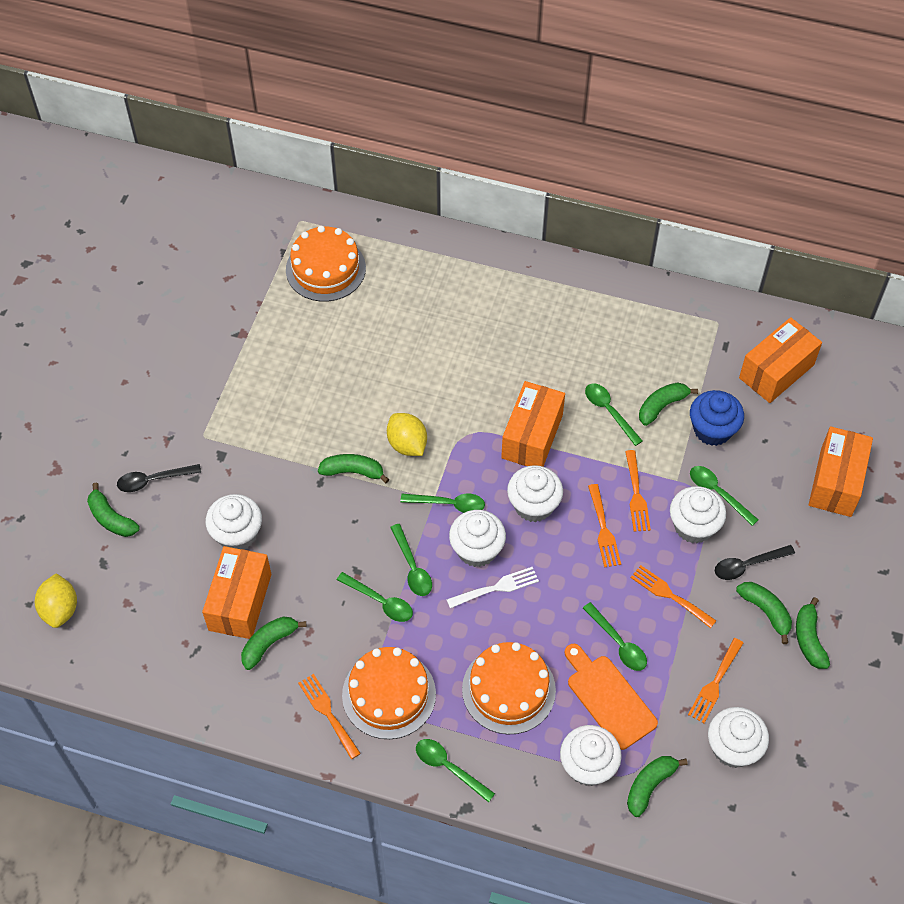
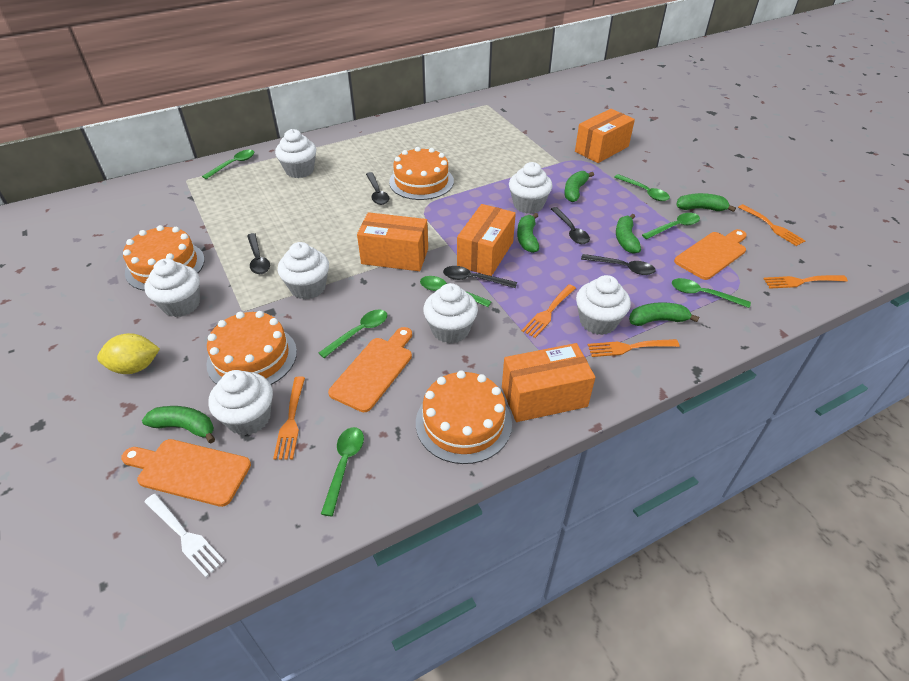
black spoon: 2 -> 5
blue cupcake: 1 -> 0
green banana: 7 -> 6
orange cake: 3 -> 4
orange cutting board: 1 -> 3
white cupcake: 6 -> 7
yellow lemon: 2 -> 1

